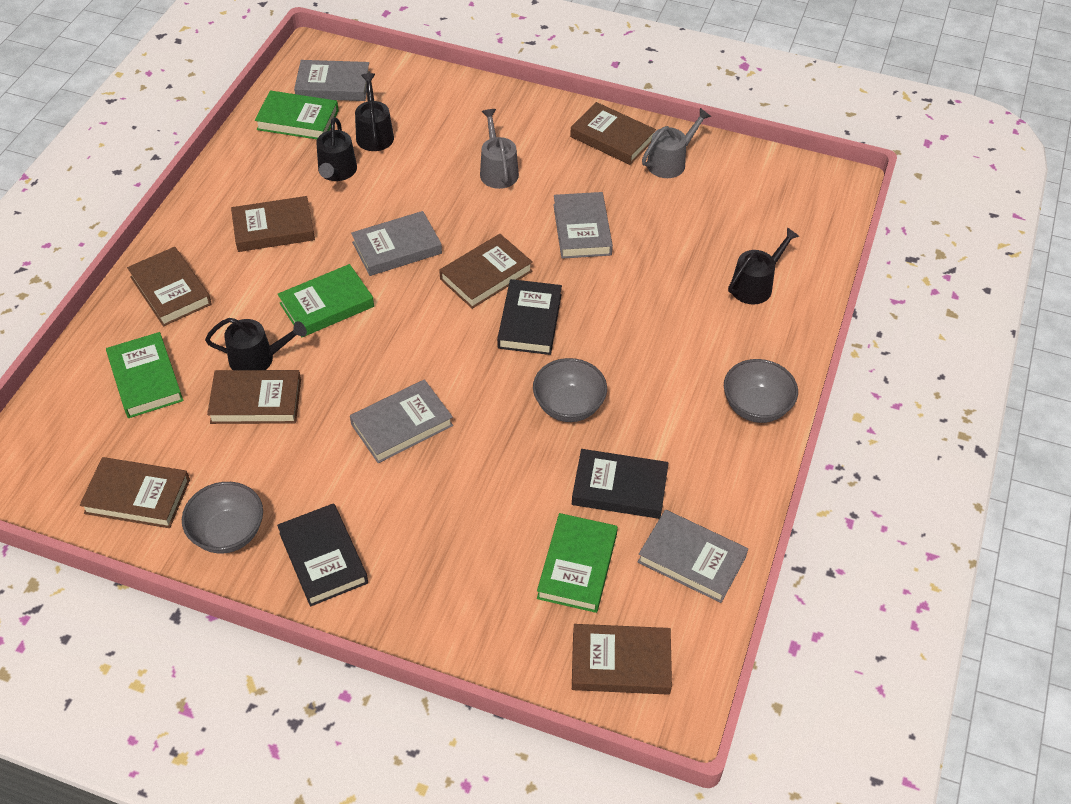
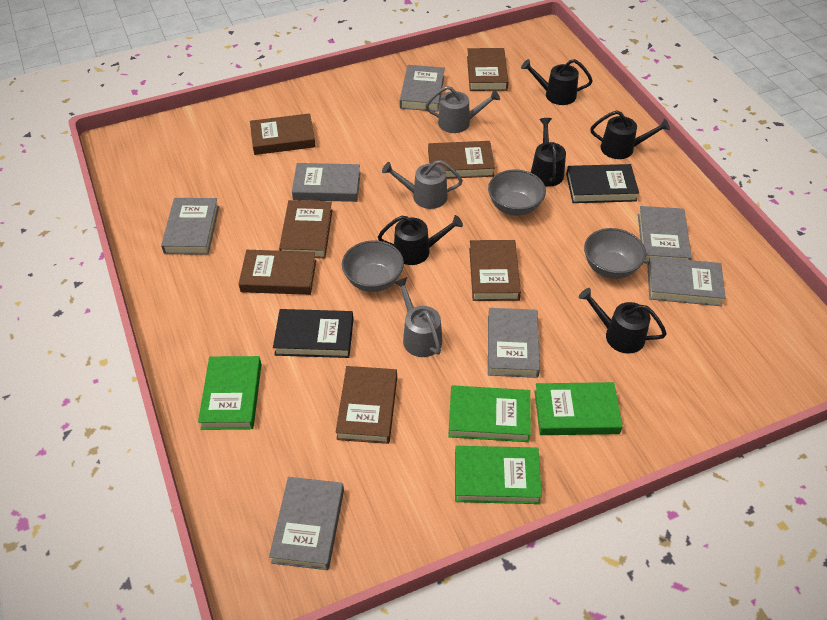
black book: 3 -> 2
black watering can: 4 -> 5
grey book: 5 -> 7
grey watering can: 2 -> 3

